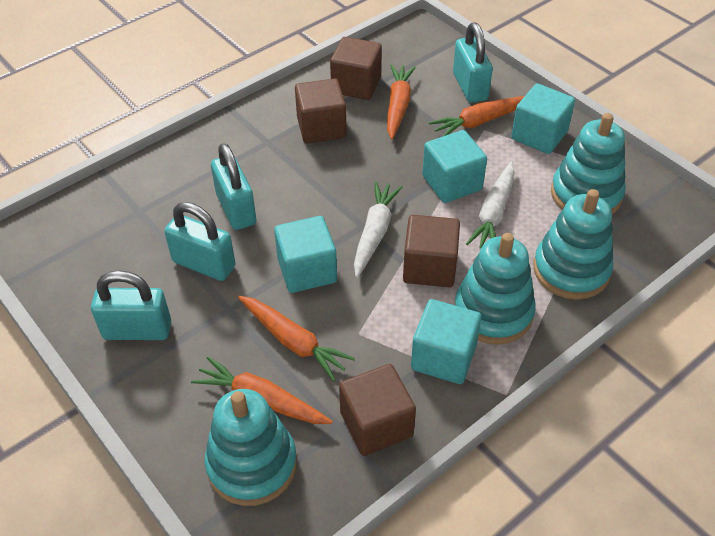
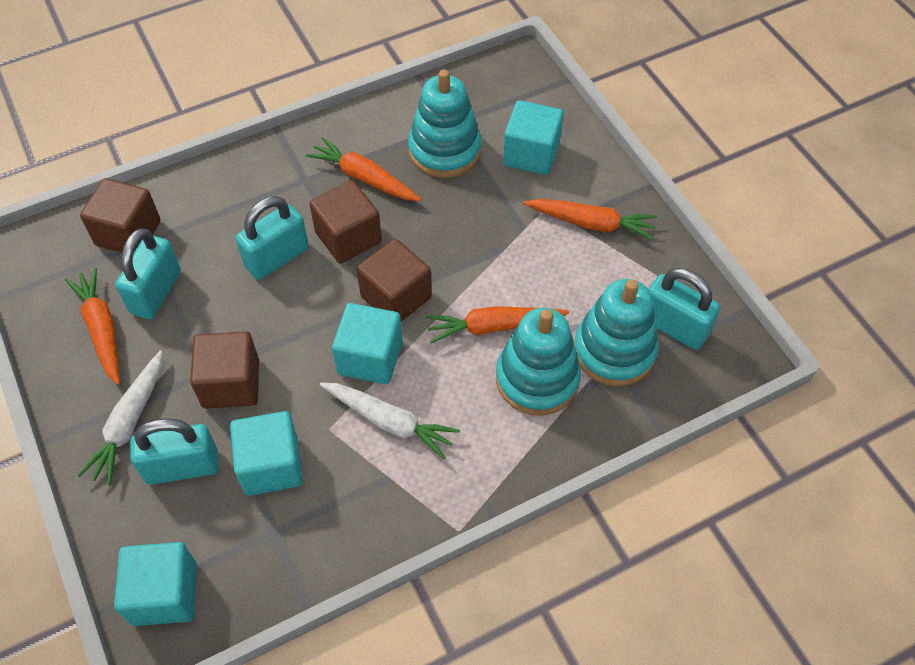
turquoise stacking toy: 4 -> 3

